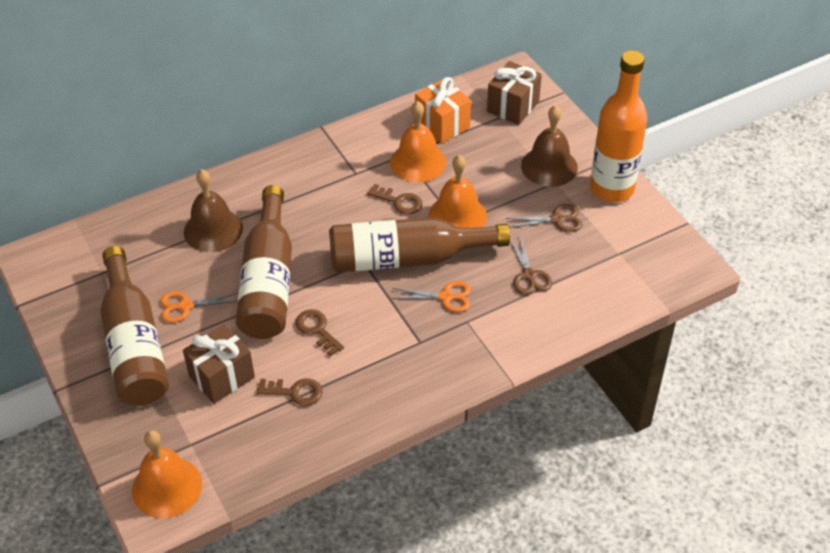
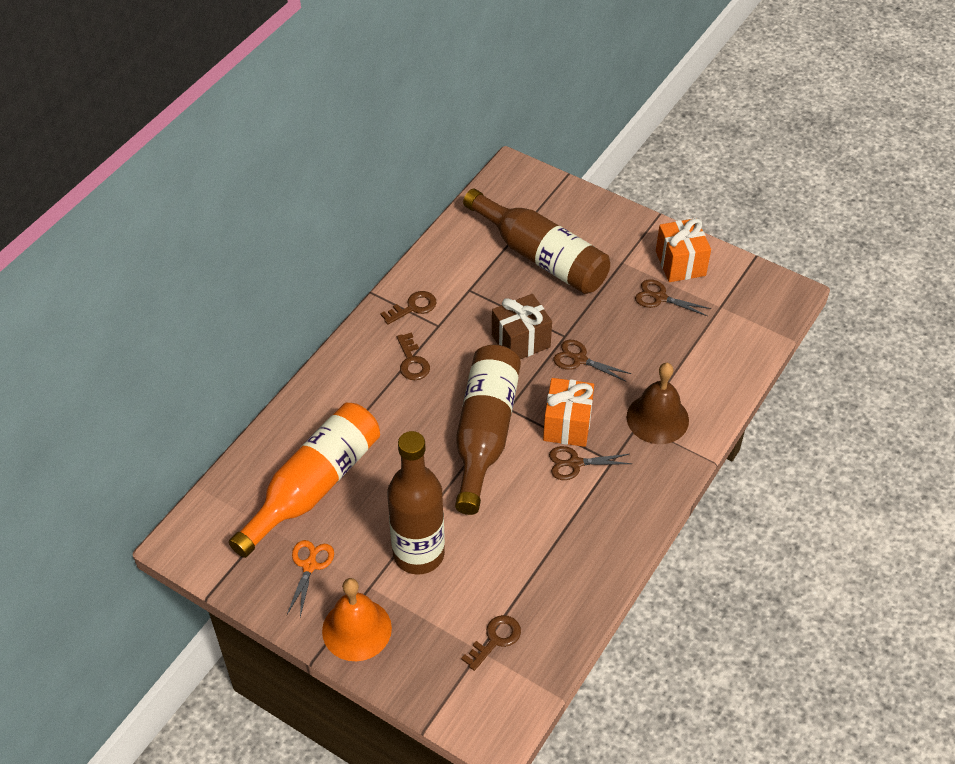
brown bell: 2 -> 1
brown gift: 2 -> 1
brown scissors: 2 -> 3
orange bell: 3 -> 1
orange gift: 1 -> 2
orange scissors: 2 -> 1

